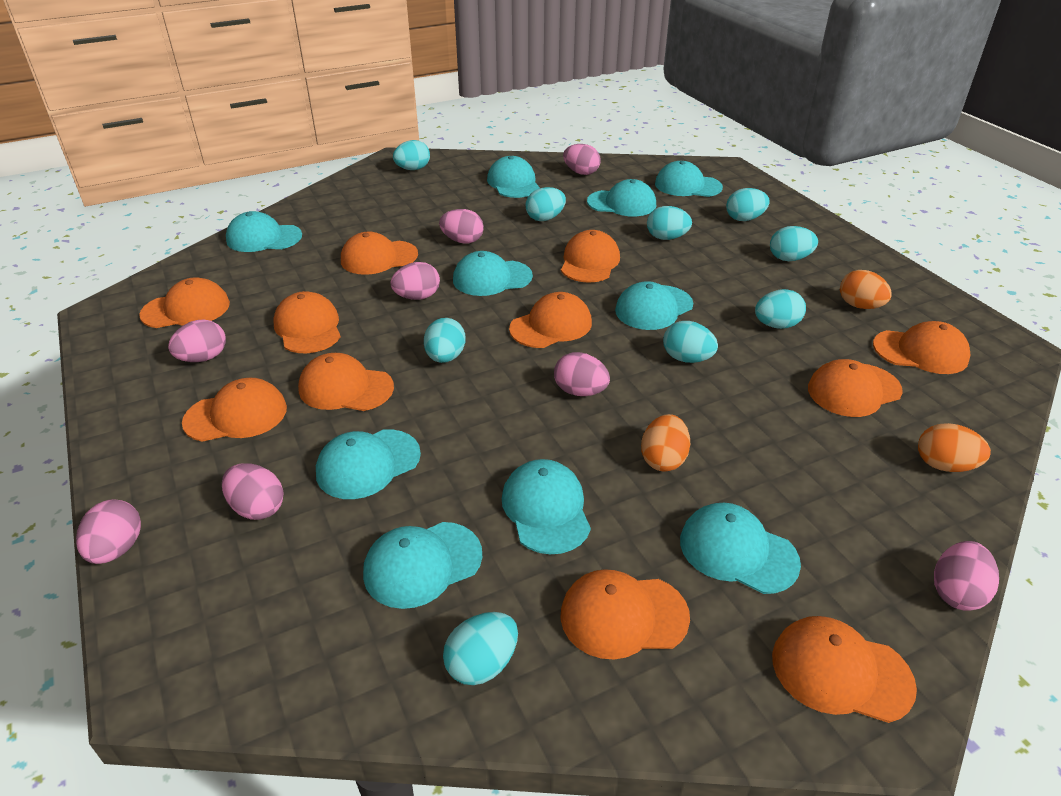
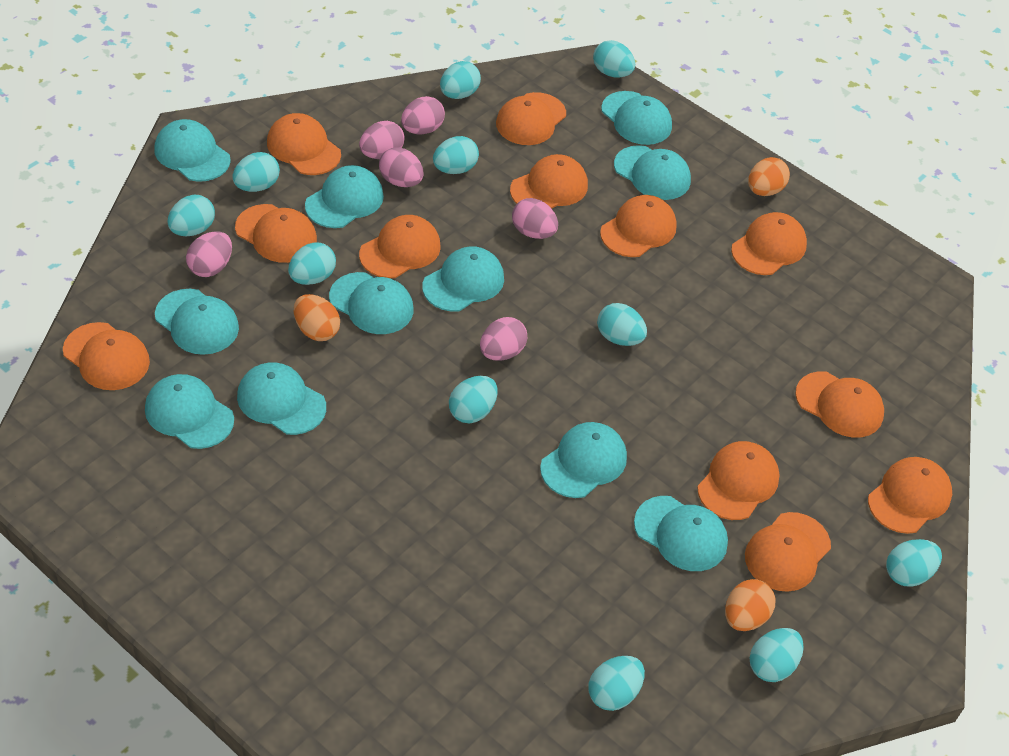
orange cap: 11 -> 12
pink egg: 8 -> 6
turquoise cap: 10 -> 11
turquoise egg: 9 -> 11

